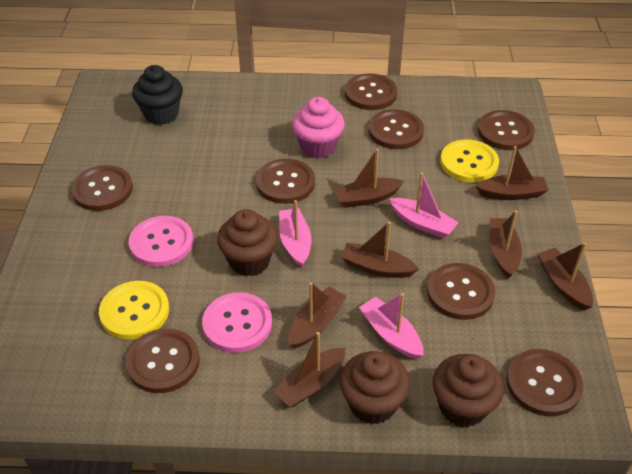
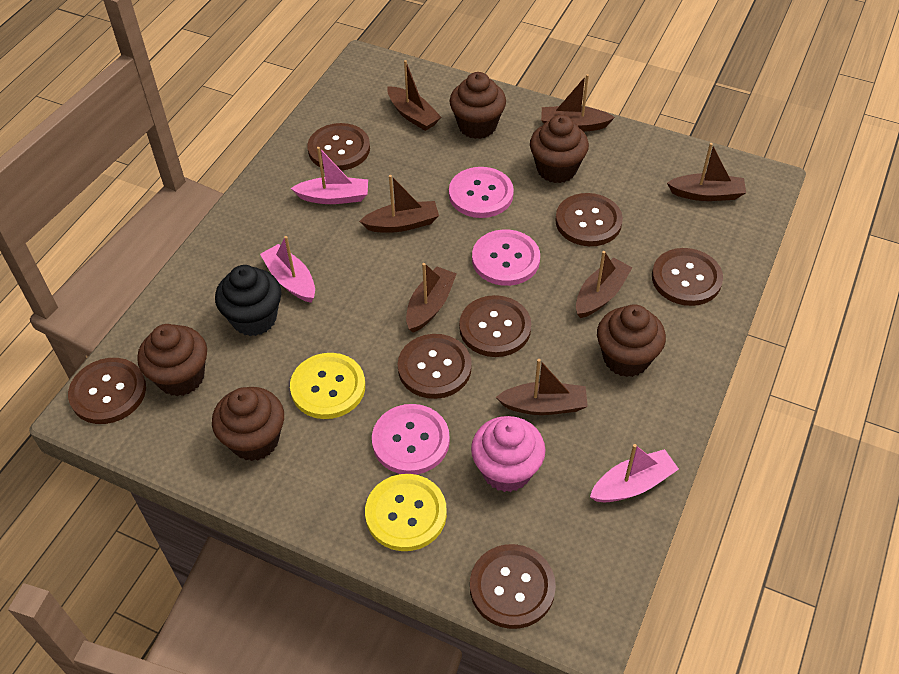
brown button: 8 -> 7
brown cupcake: 3 -> 5
pink button: 2 -> 3

